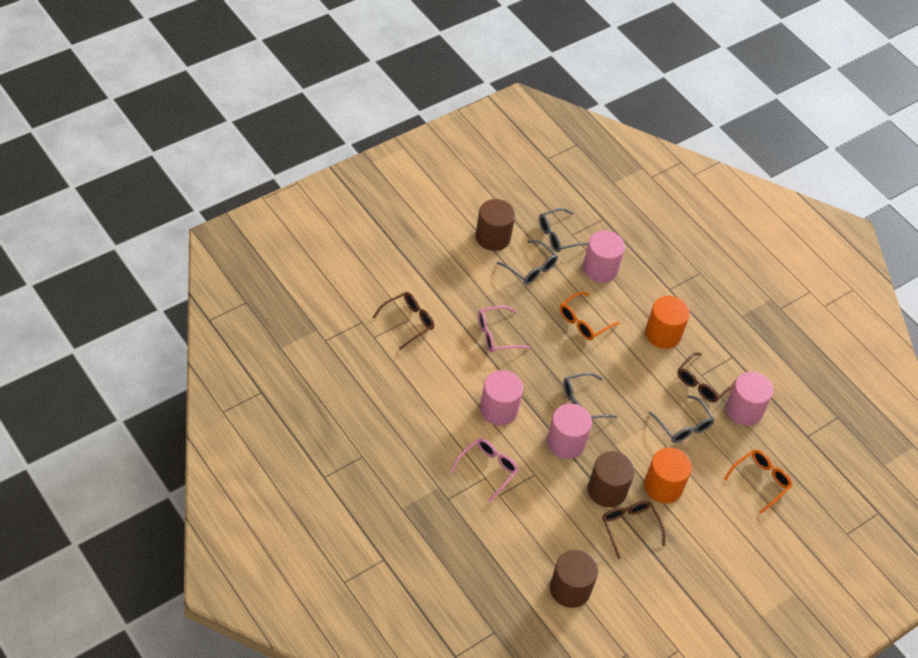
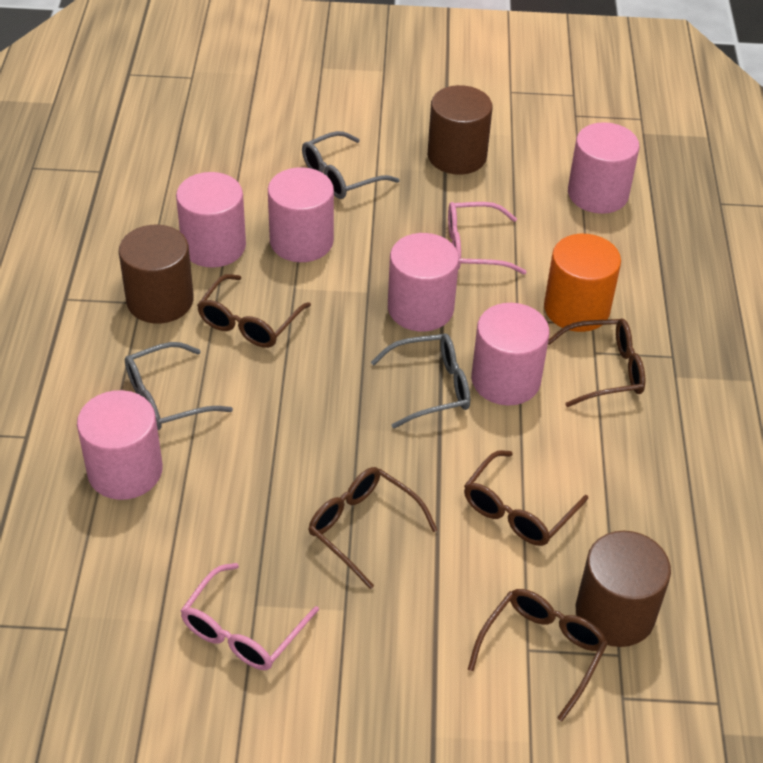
brown glasses: 3 -> 5
grey glasses: 4 -> 3
orange cylinder: 2 -> 1
orange glasses: 2 -> 0
pink cylinder: 4 -> 6

